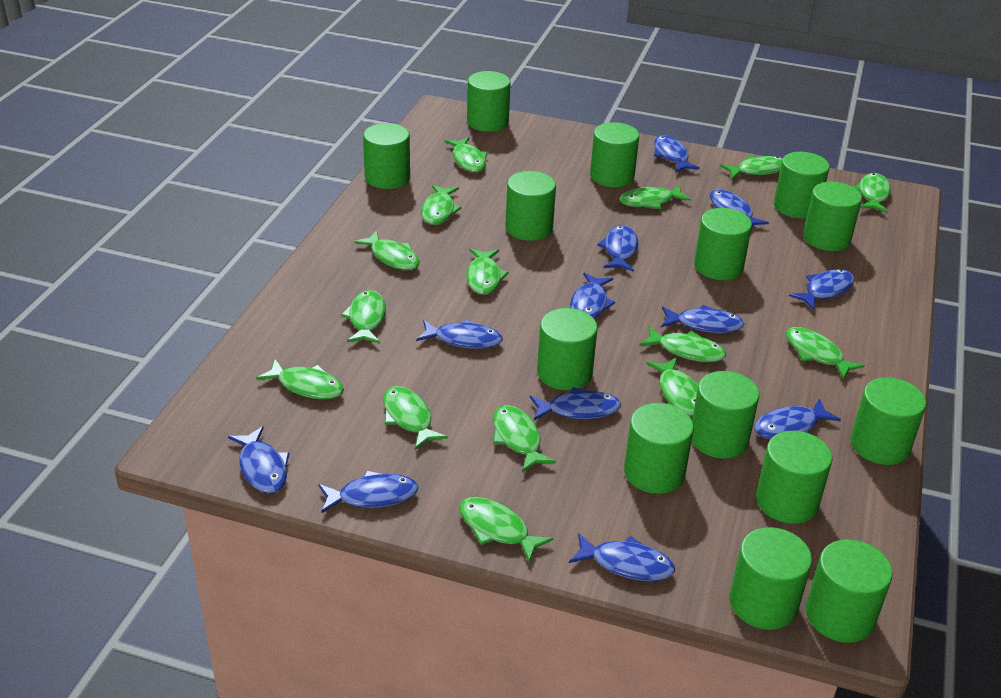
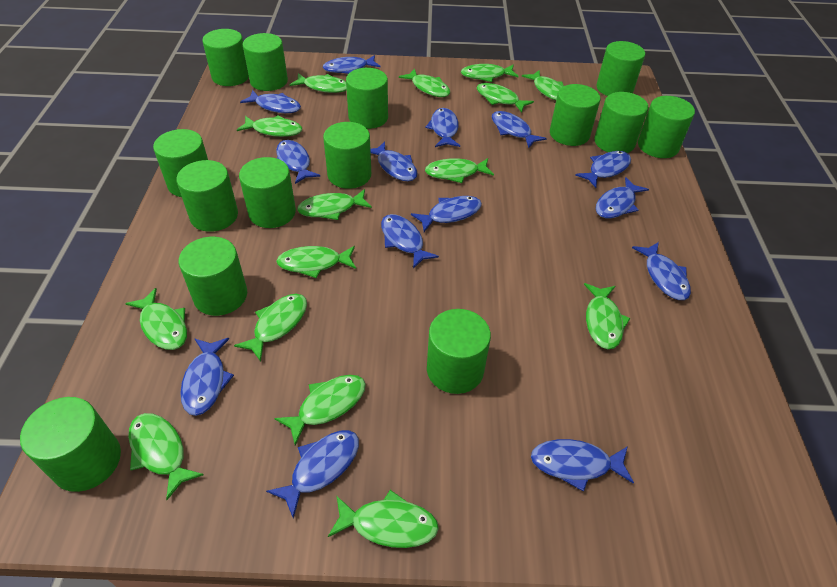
blue fish: 12 -> 14

